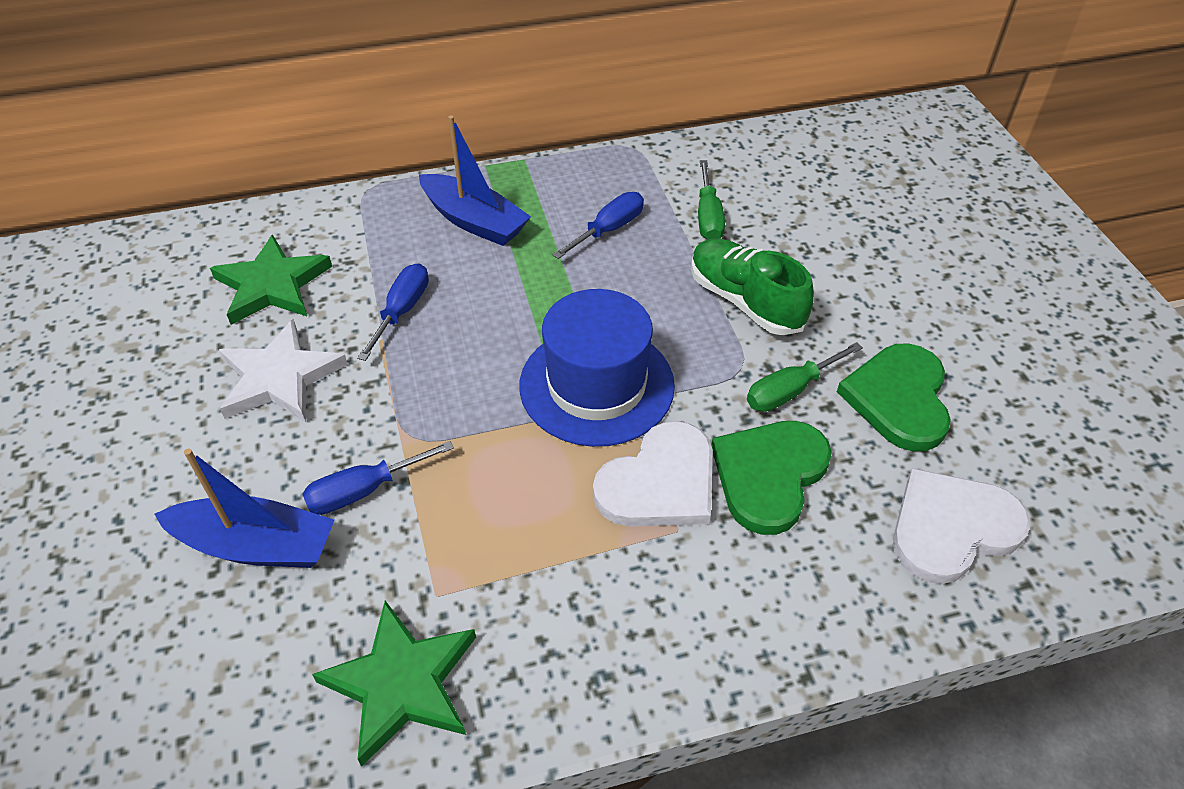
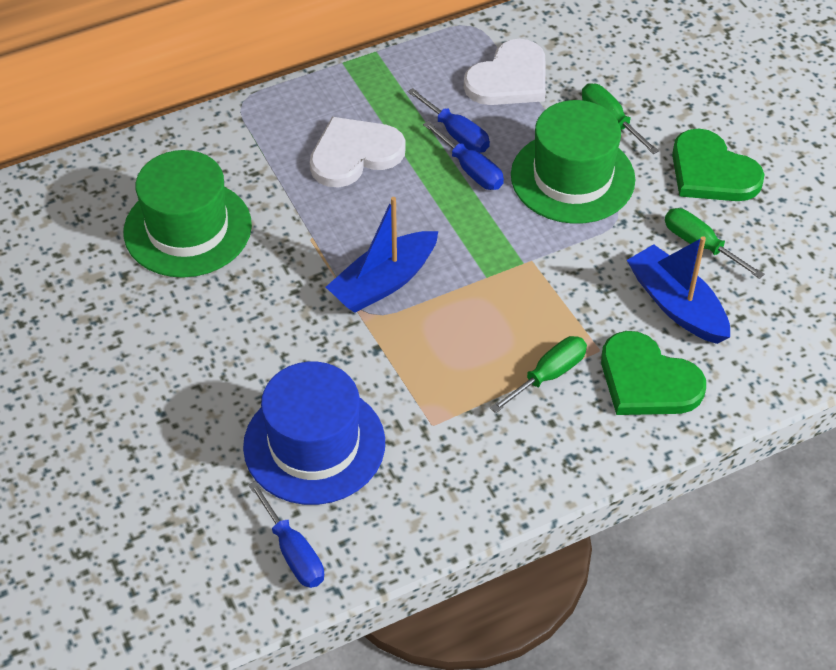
green hat: 0 -> 2
green screwdriver: 2 -> 3
green shoe: 1 -> 0
green star: 2 -> 0
white star: 1 -> 0

